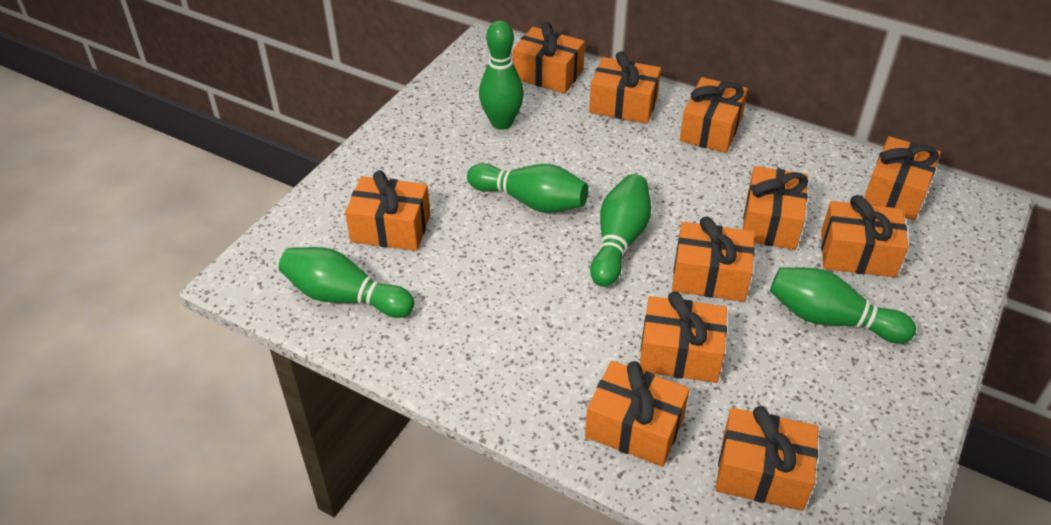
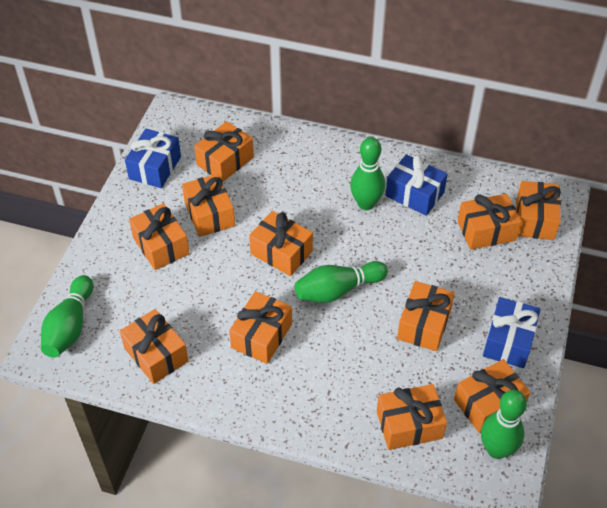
blue gift: 0 -> 3
green bowling pin: 5 -> 4

